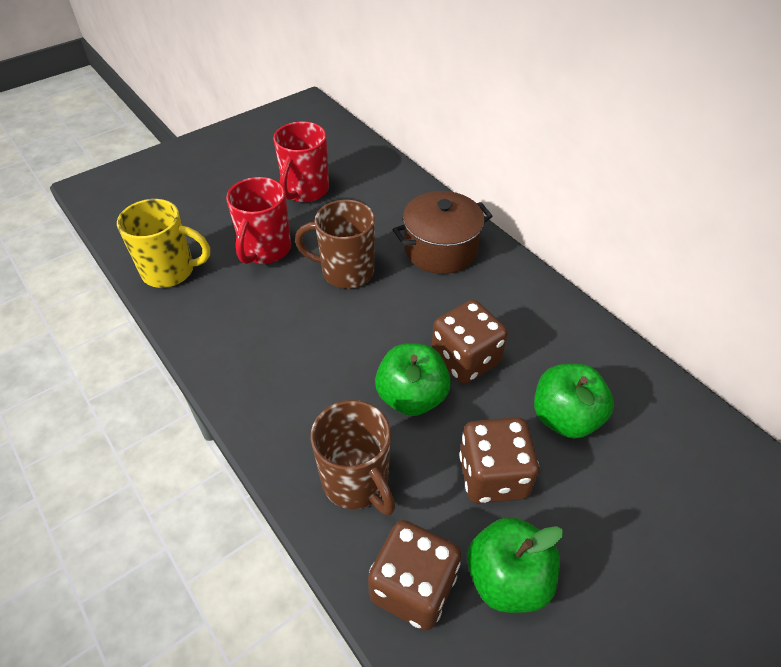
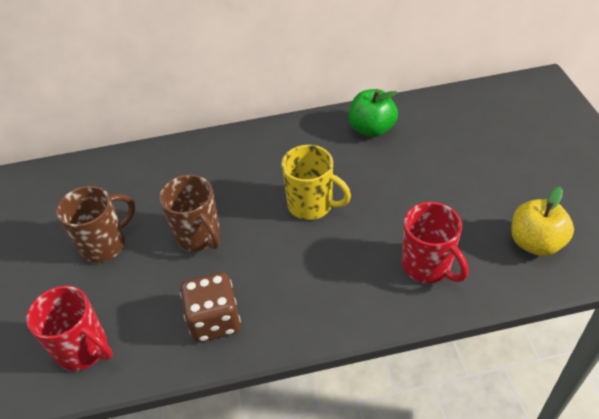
brown dice: 3 -> 1
brown pot: 1 -> 0
green apple: 3 -> 1
yellow apple: 0 -> 1

